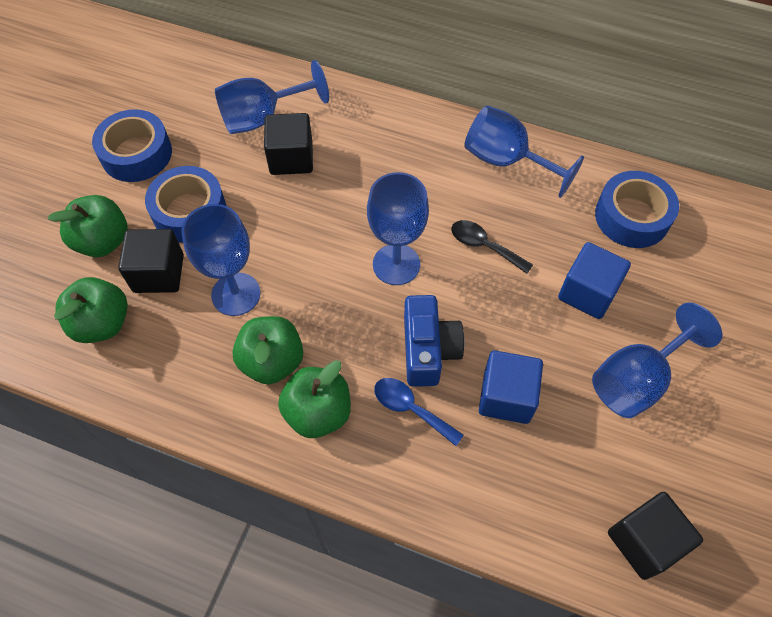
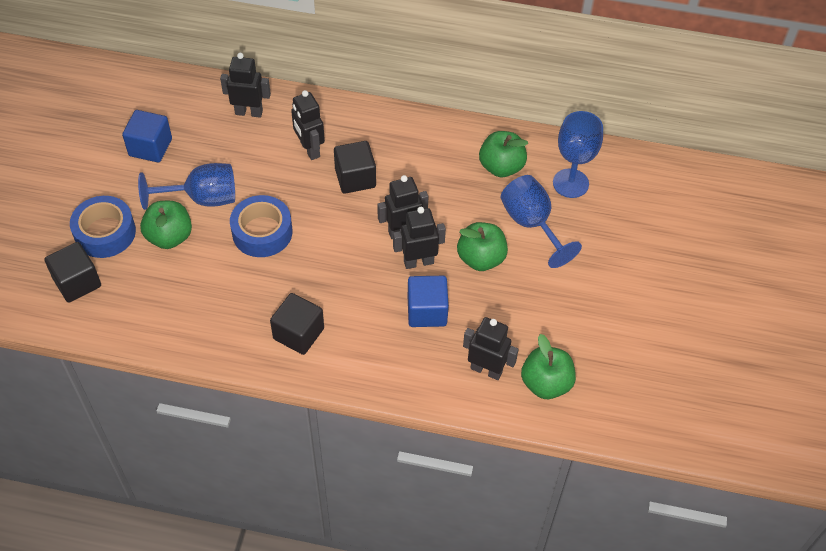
black robot: 0 -> 5
black spoon: 1 -> 0
blue camera: 1 -> 0
blue goblet: 5 -> 3
blue spoon: 1 -> 0
blue tape: 3 -> 2

